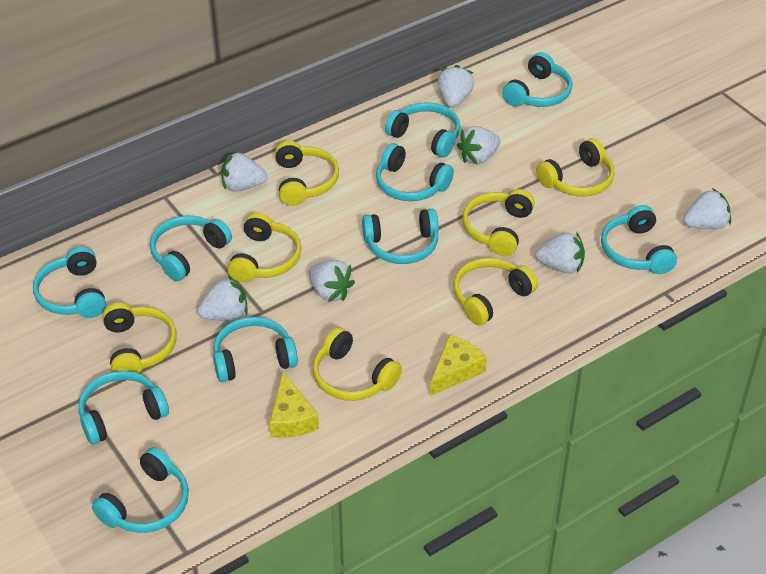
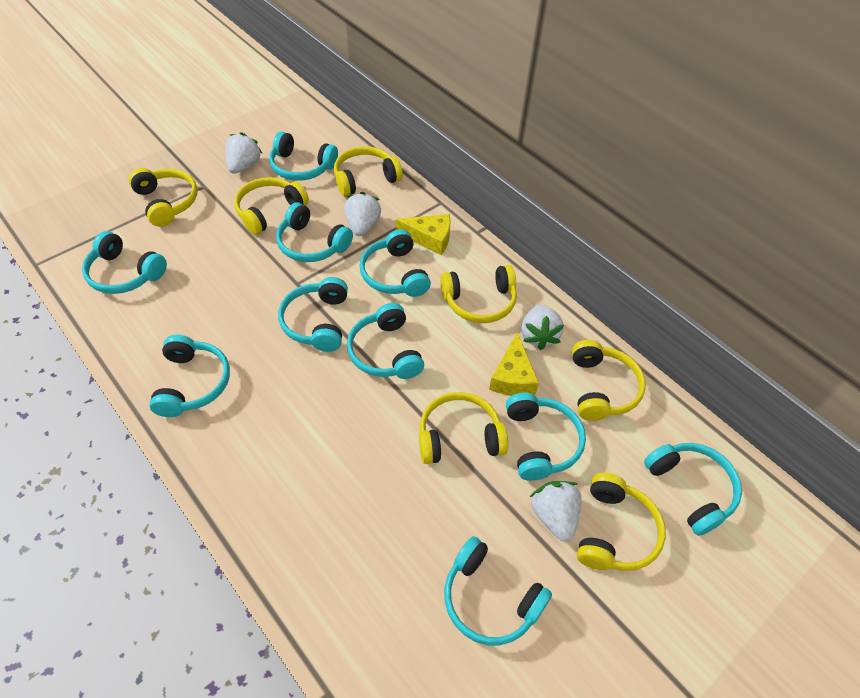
white strawberry: 7 -> 4

